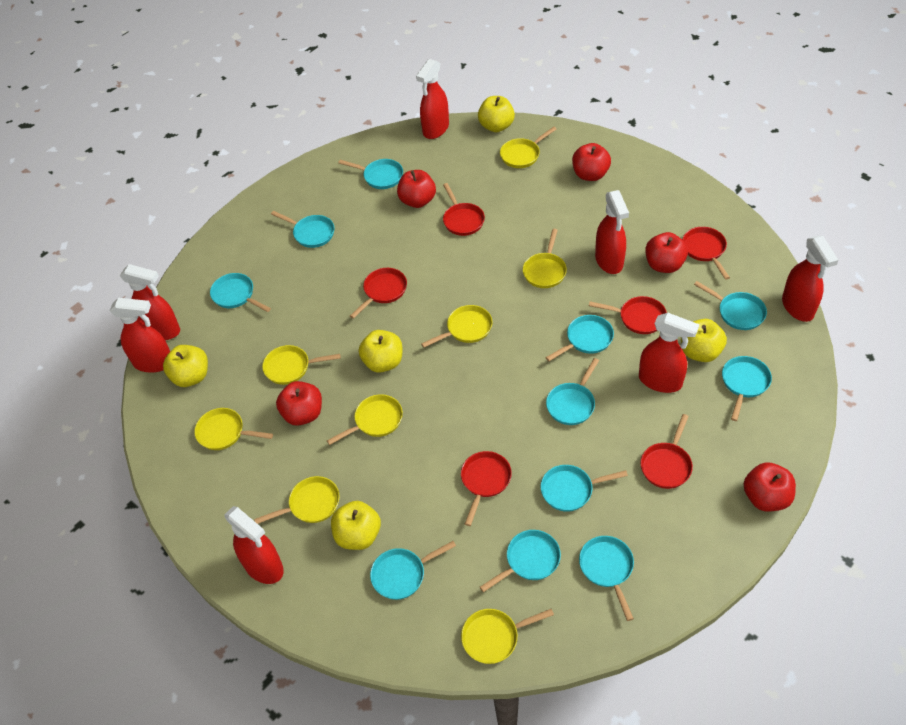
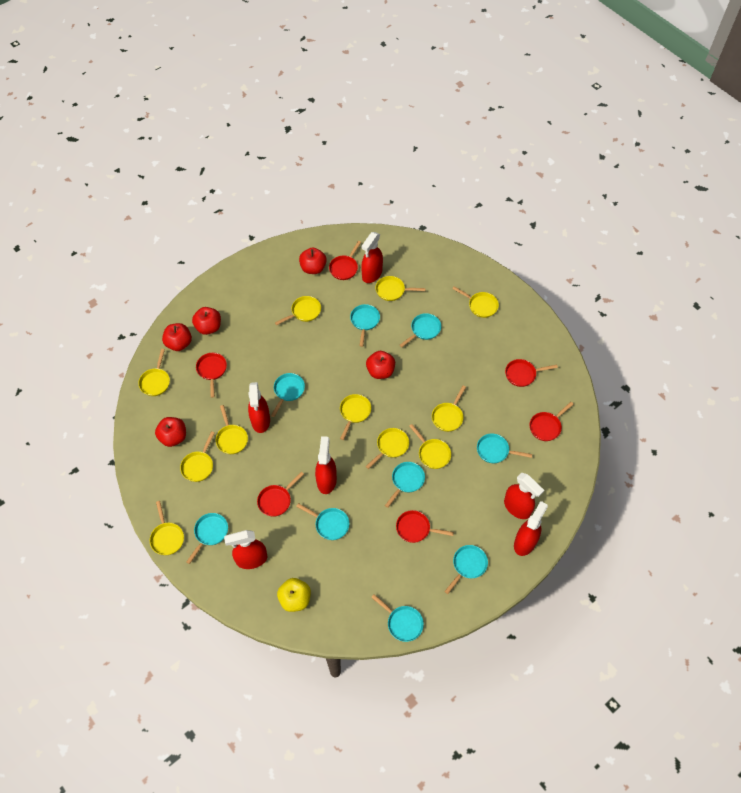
red spray bottle: 7 -> 6
turquoise pan: 11 -> 9
yellow apple: 5 -> 1
yellow pan: 8 -> 11

